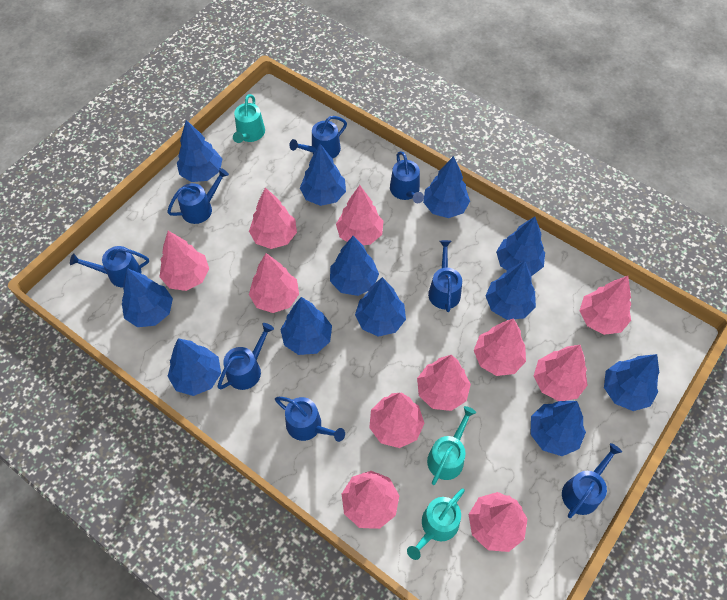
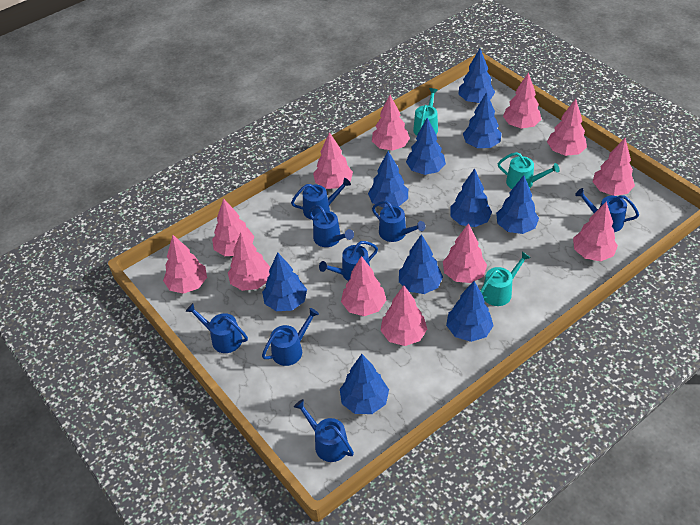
blue tree: 12 -> 10
pink tree: 11 -> 12

